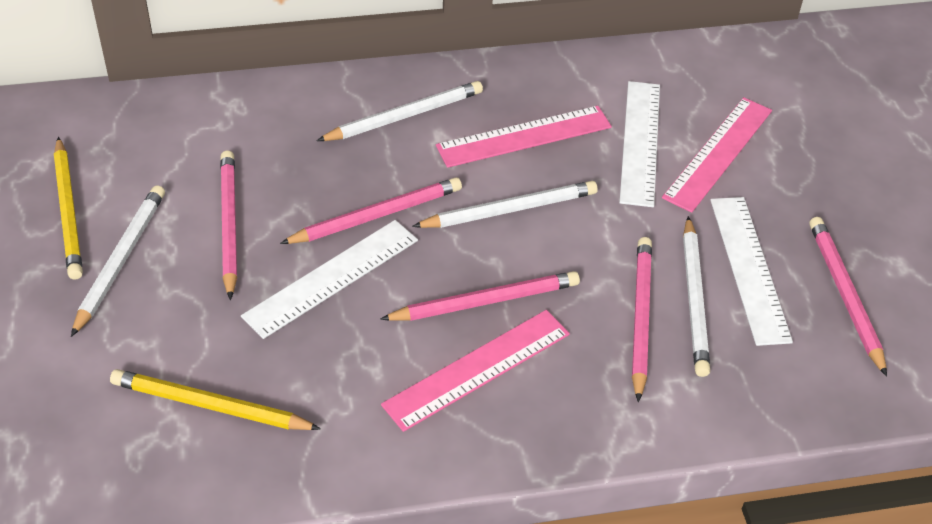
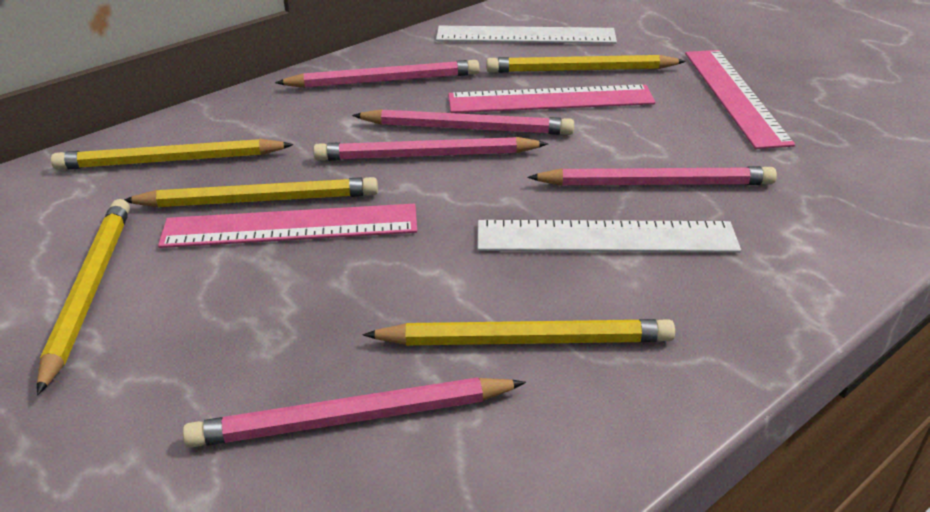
white pencil: 4 -> 0
white ruler: 3 -> 2
yellow pencil: 2 -> 5

